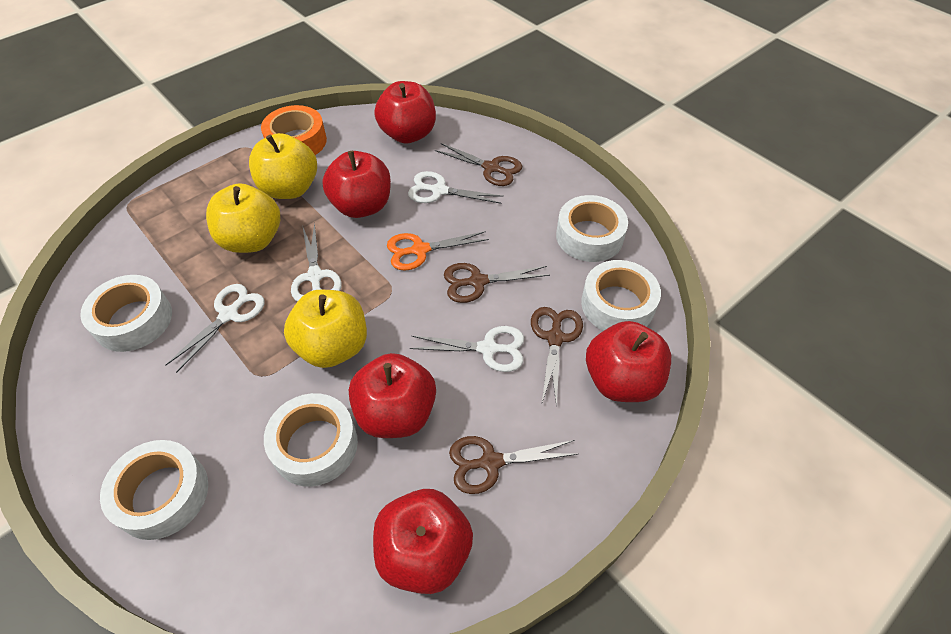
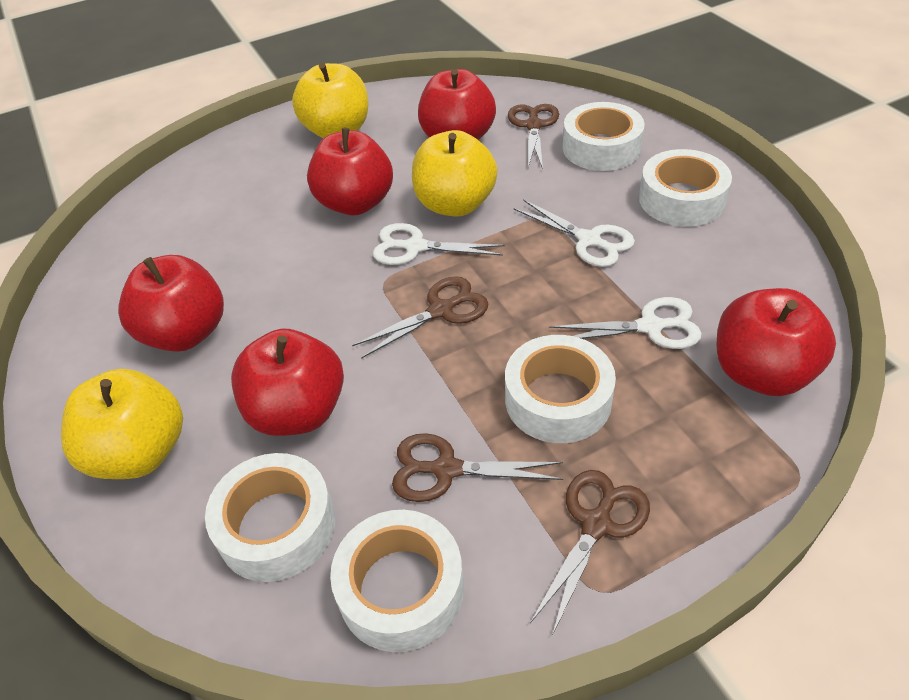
orange scissors: 1 -> 0
orange tape: 1 -> 0
white scissors: 4 -> 3

